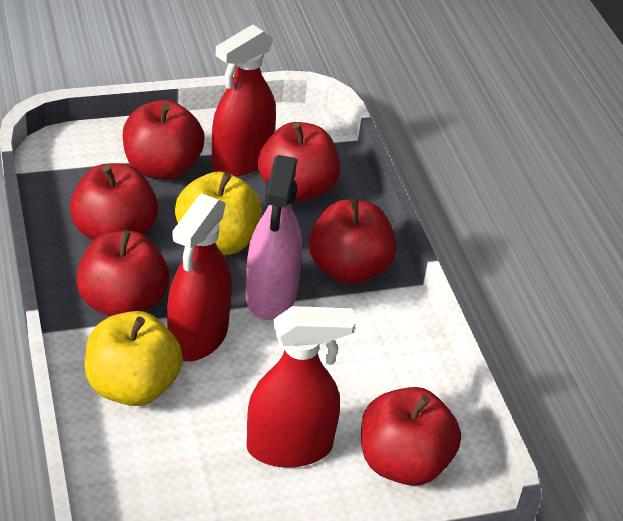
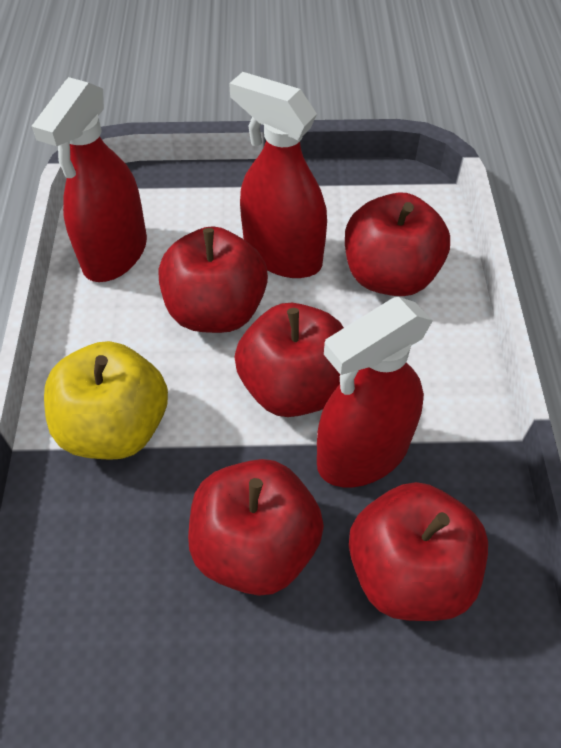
pink spray bottle: 1 -> 0
red apple: 6 -> 5
yellow apple: 2 -> 1

